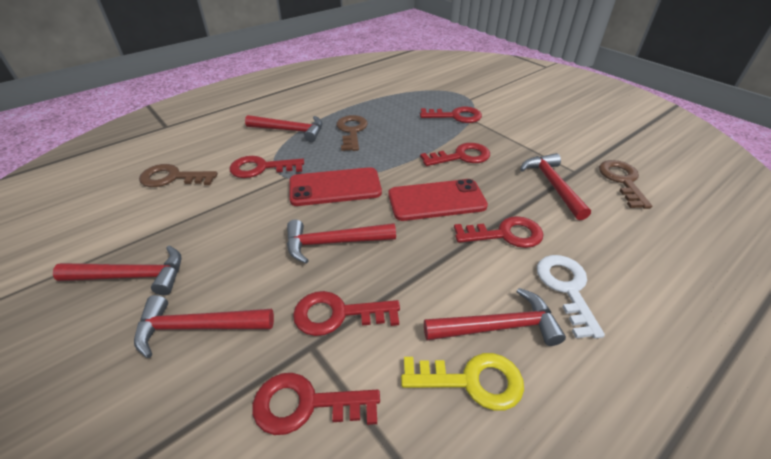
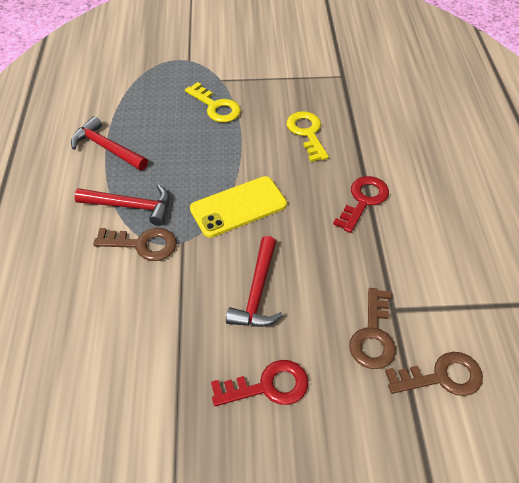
red hammer: 6 -> 3
red key: 6 -> 2
red phone: 2 -> 0
white key: 1 -> 0
yellow key: 1 -> 2
yellow phone: 0 -> 1

